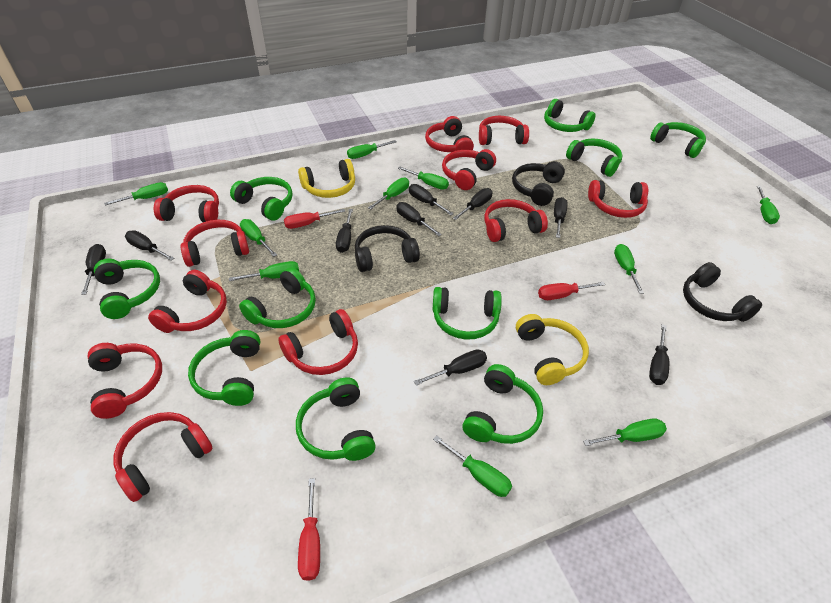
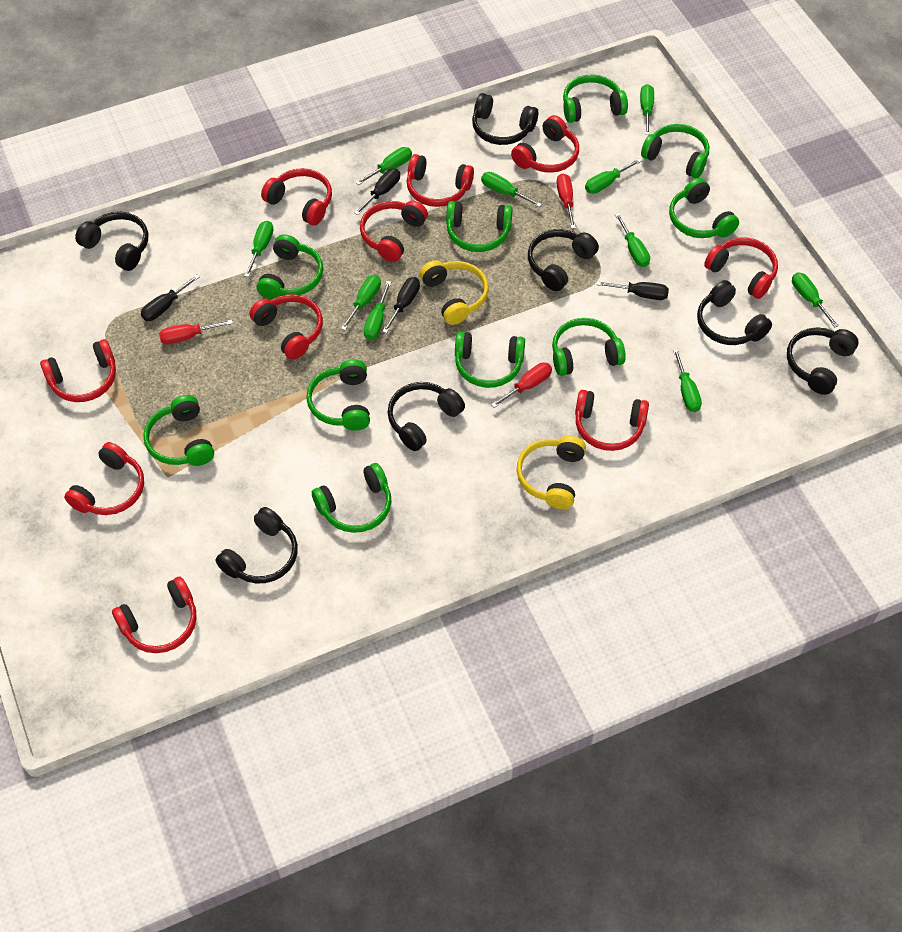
black headphones: 3 -> 7
black screwdriver: 9 -> 4
red headphones: 11 -> 10

